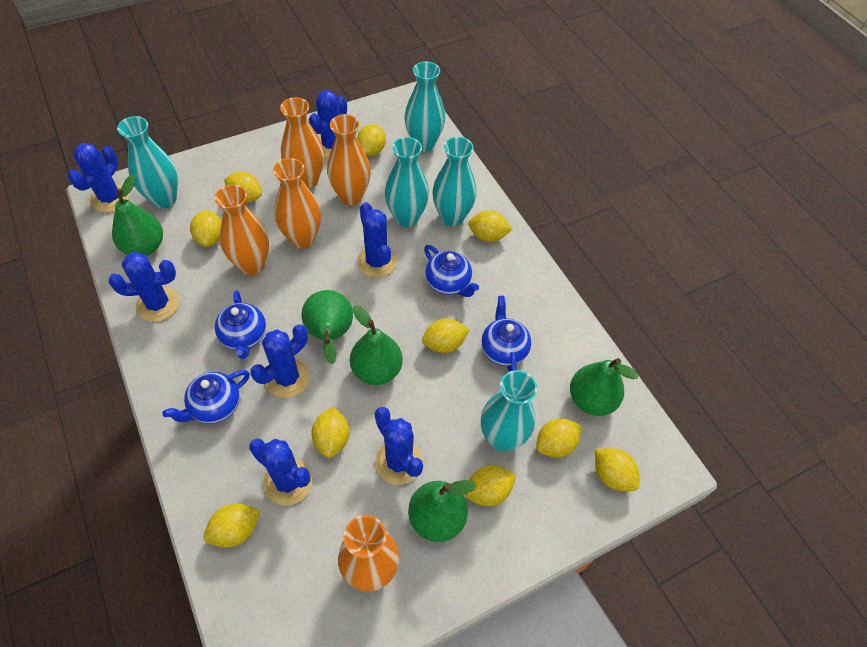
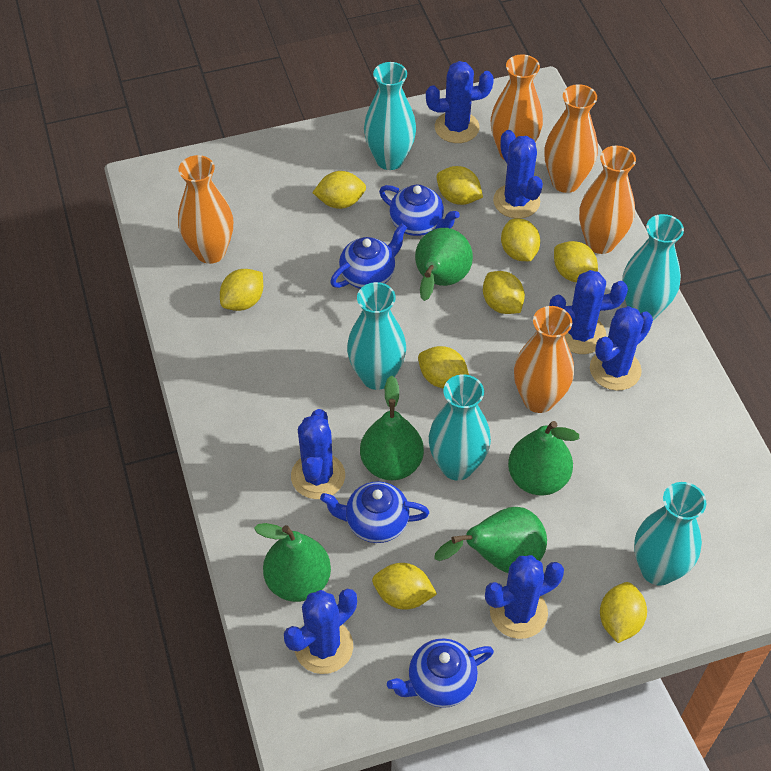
yellow lemon: 10 -> 9

